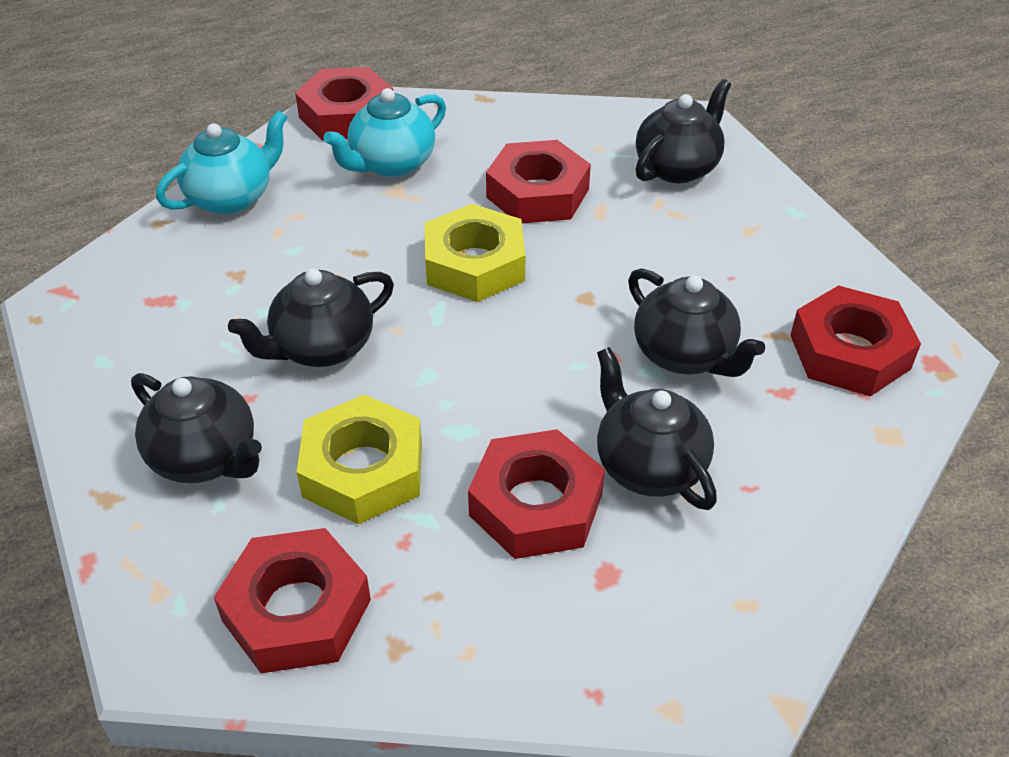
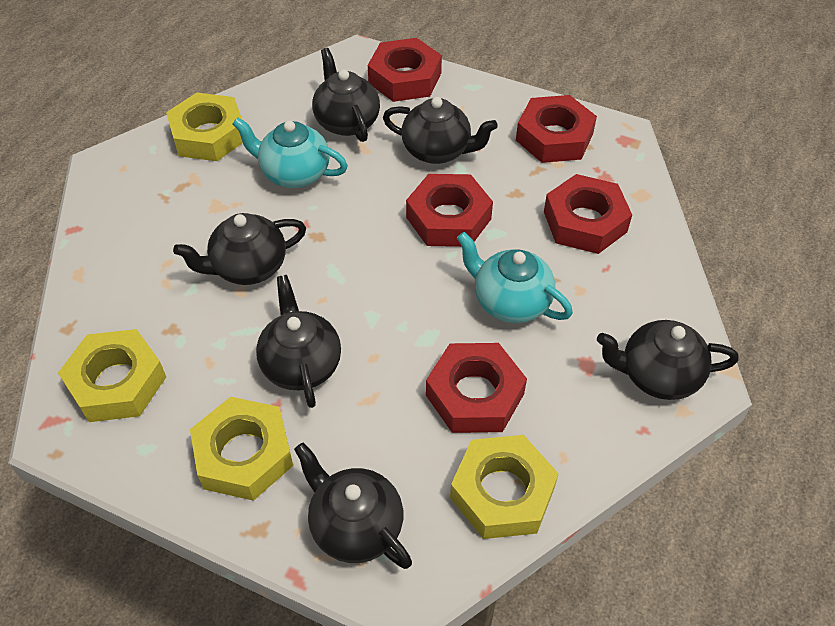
black teapot: 5 -> 6
yellow nut: 2 -> 4

